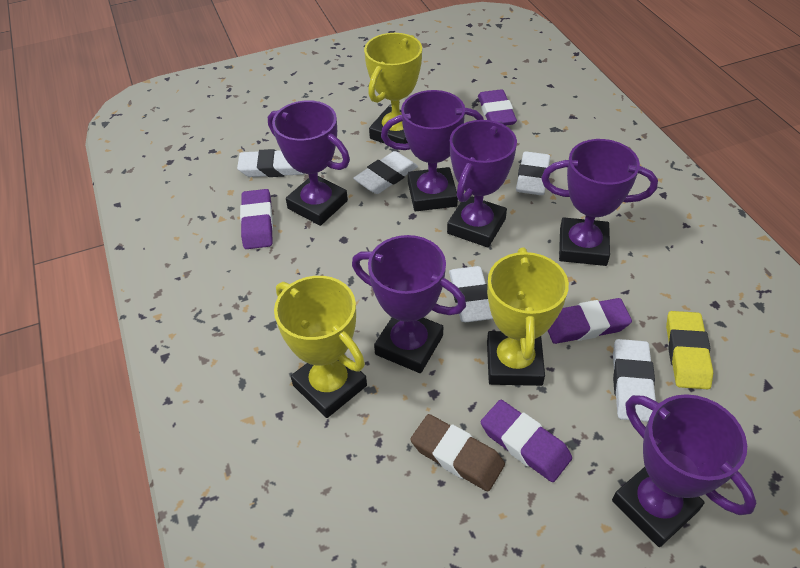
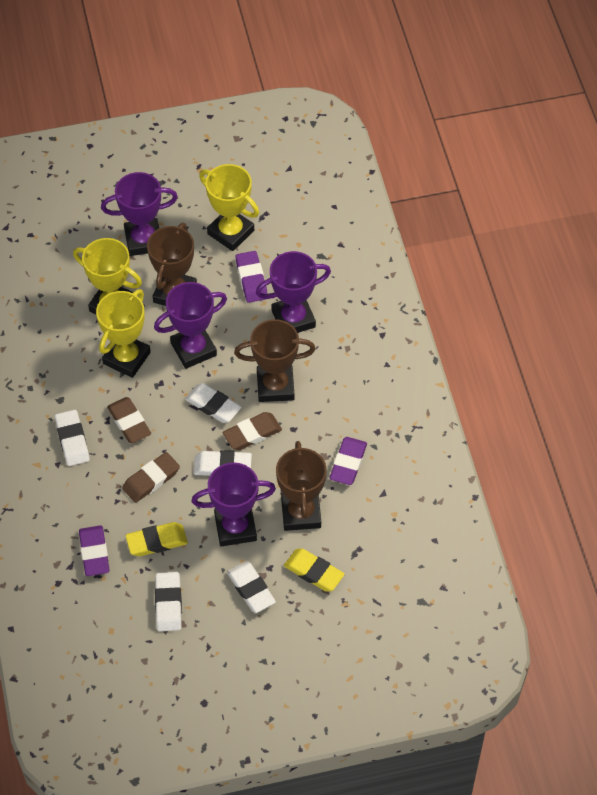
brown eraser: 1 -> 3
brown trophy: 0 -> 3
purple eraser: 4 -> 3
purple trophy: 6 -> 4
yellow eraser: 1 -> 2

